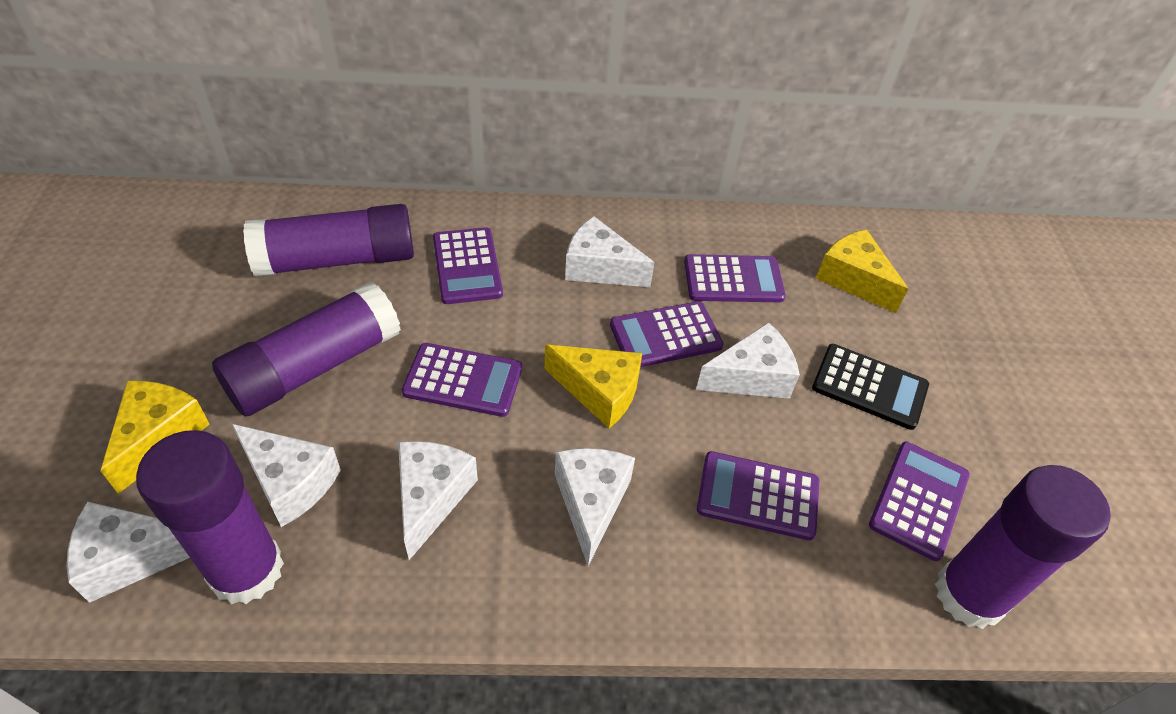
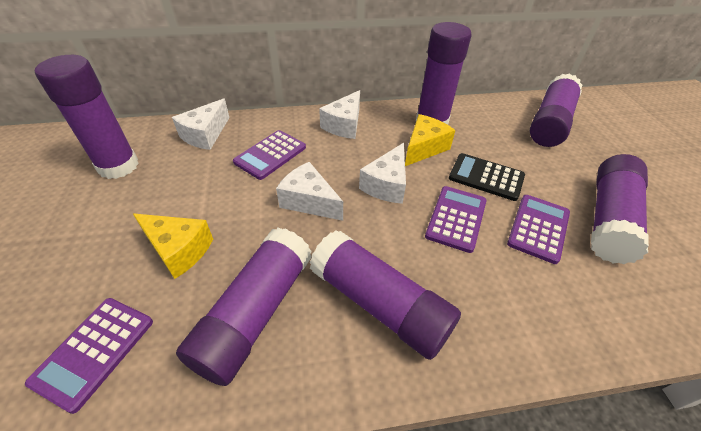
purple calculator: 6 -> 4
purple glue stick: 4 -> 6
white cheese: 6 -> 4
yellow cheese: 3 -> 2

